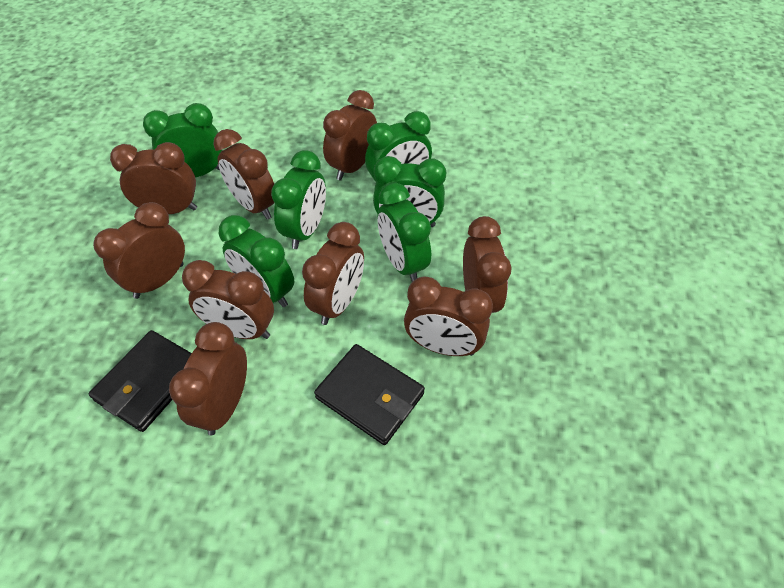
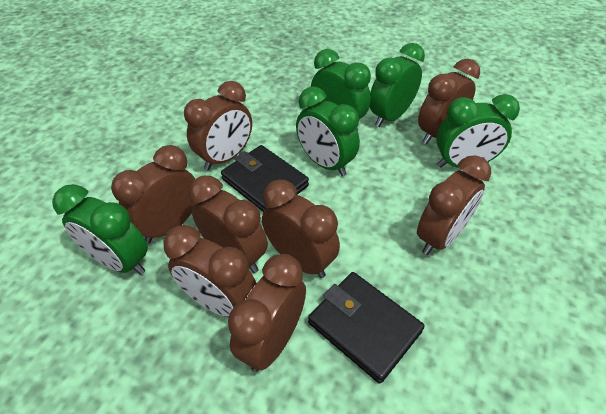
brown clock: 9 -> 8
green clock: 6 -> 5

